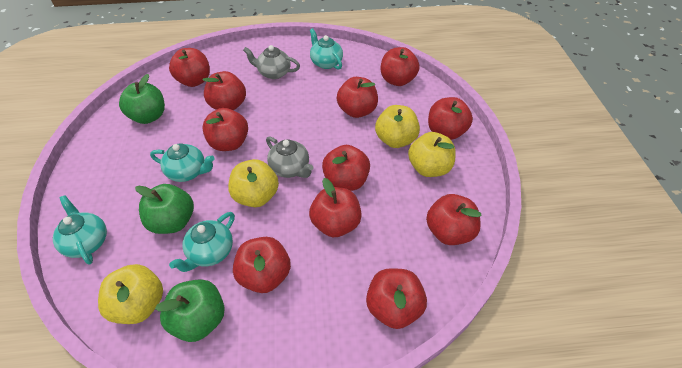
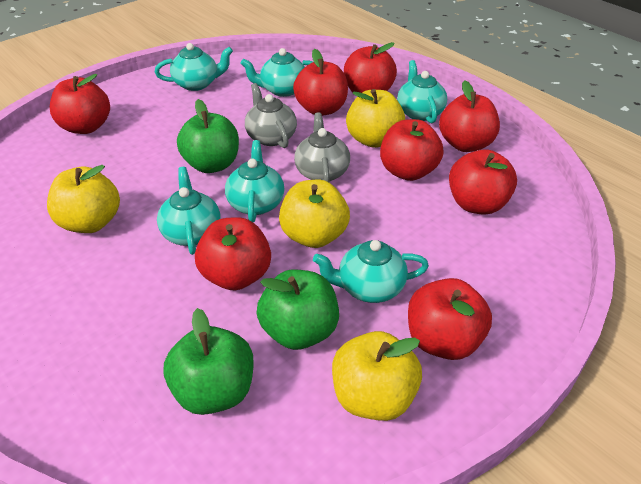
red apple: 11 -> 8
turquoise teapot: 4 -> 6

